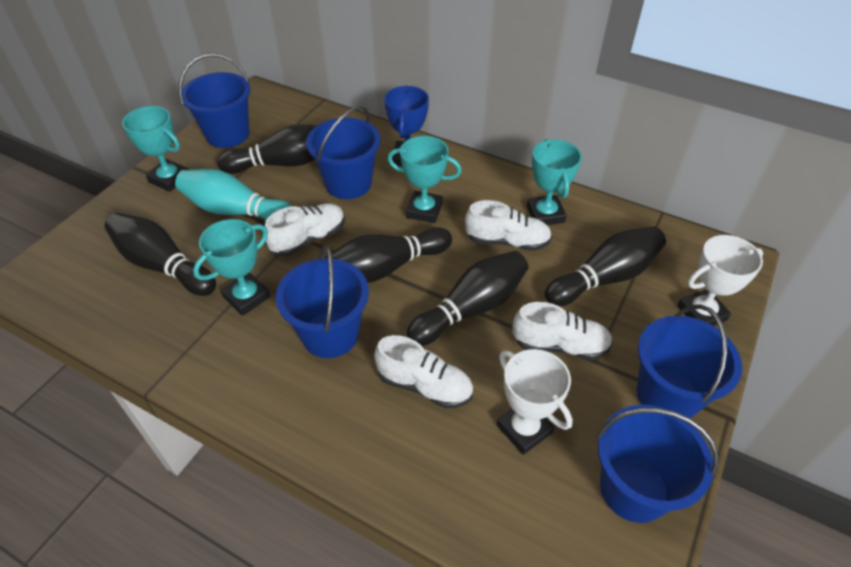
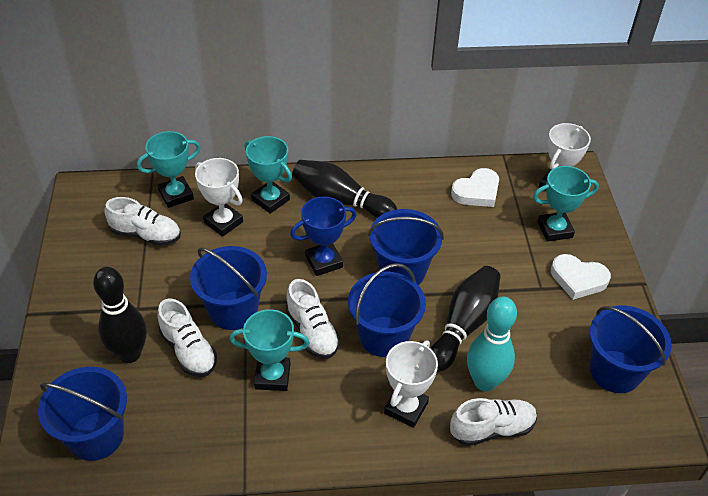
black bowling pin: 5 -> 3
white heart: 0 -> 2
white trophy: 2 -> 3

